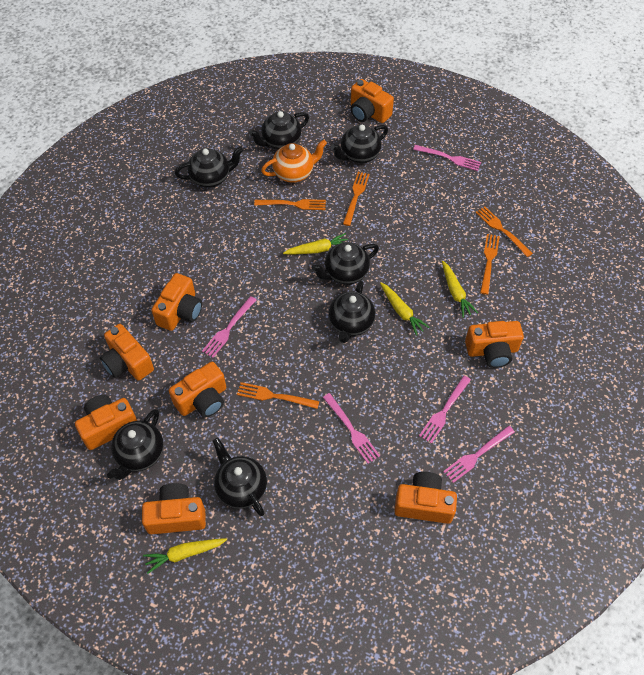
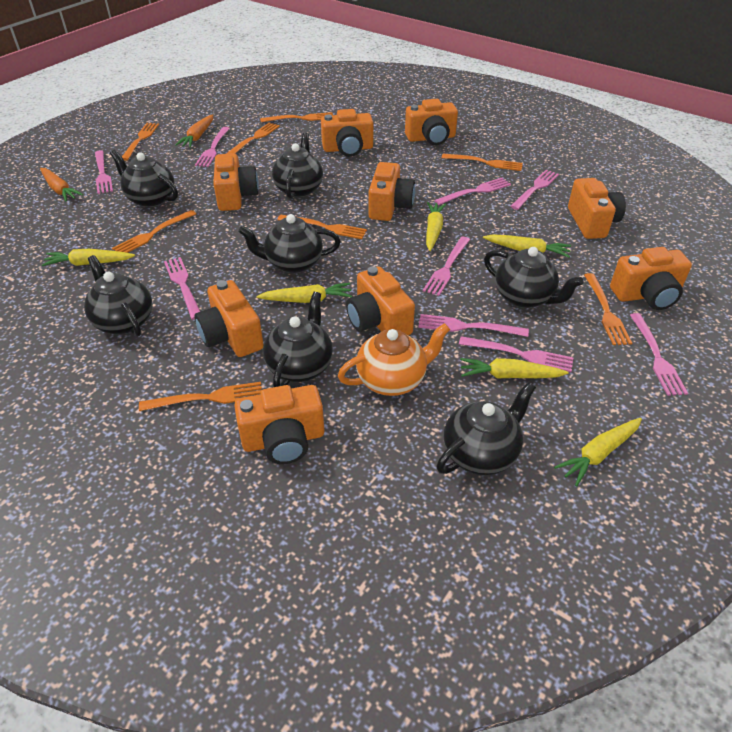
orange camera: 8 -> 9
orange carrot: 0 -> 2
orange fork: 5 -> 8
pink fork: 5 -> 9
yellow carrot: 4 -> 6

